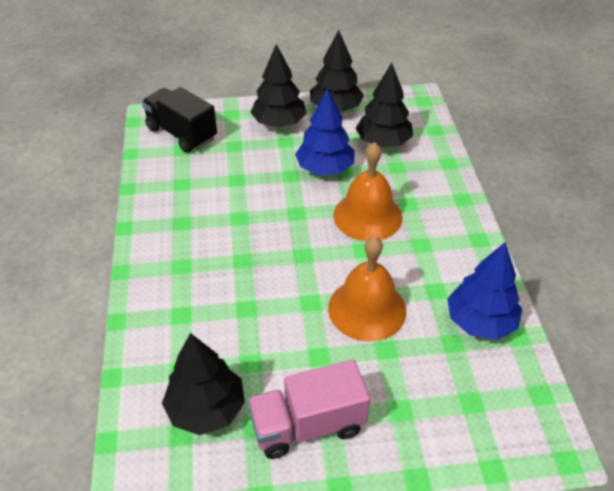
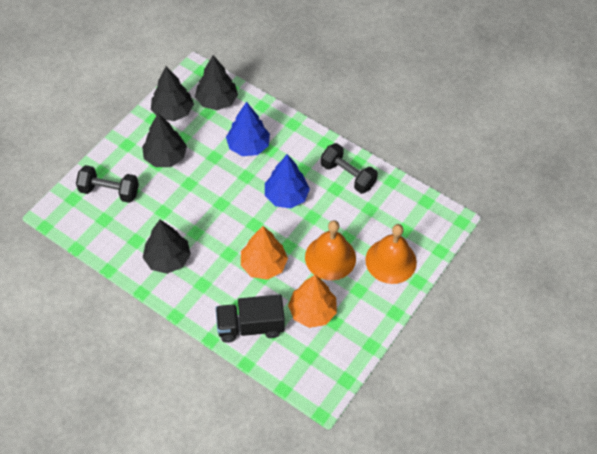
black dumbbell: 0 -> 2
orange tree: 0 -> 2
pink truck: 1 -> 0

